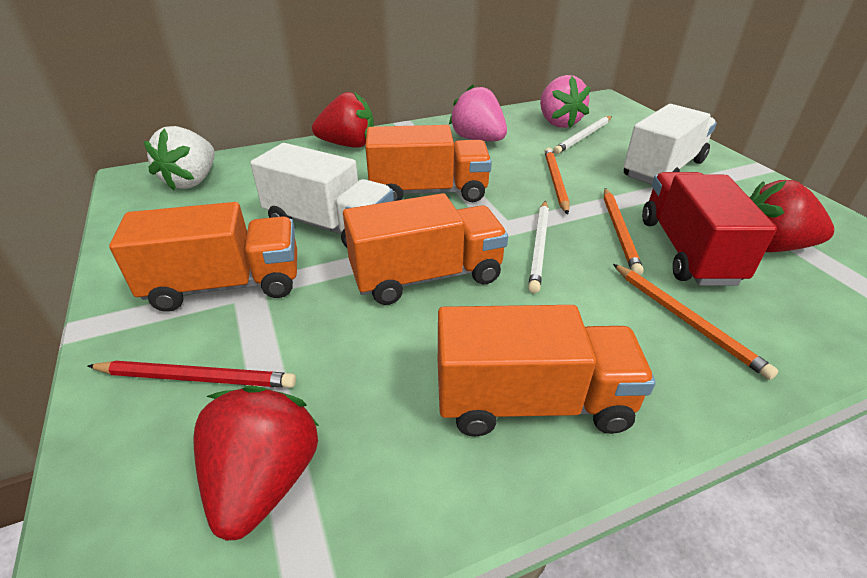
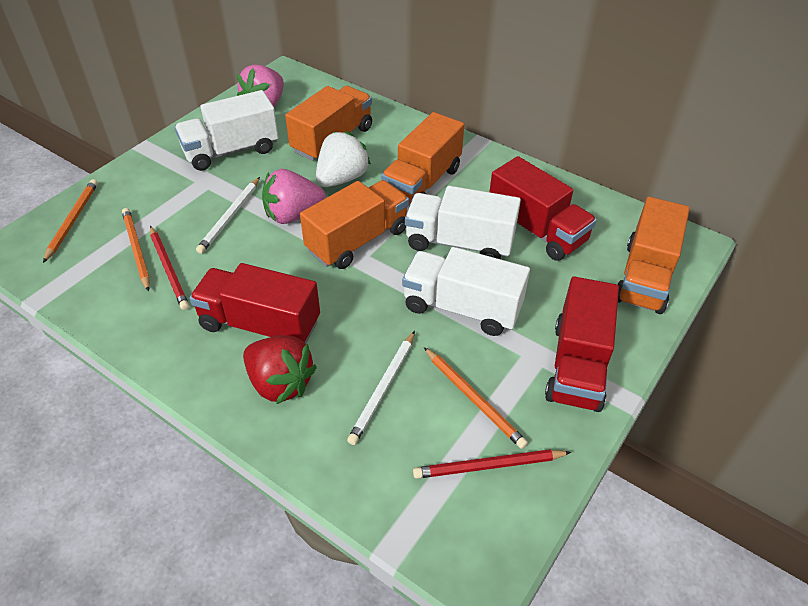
red pencil: 1 -> 2
red strawberry: 3 -> 1
red truck: 1 -> 3
white truck: 2 -> 3

